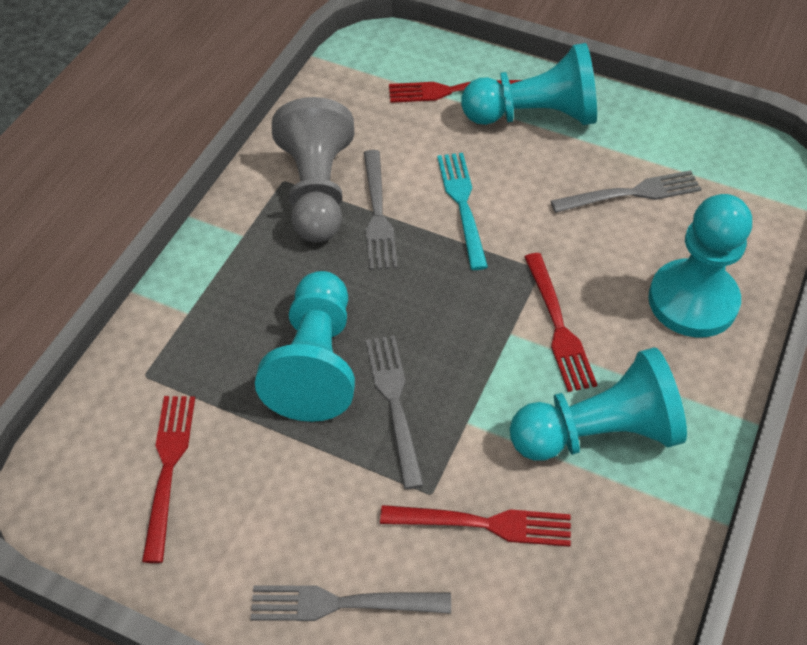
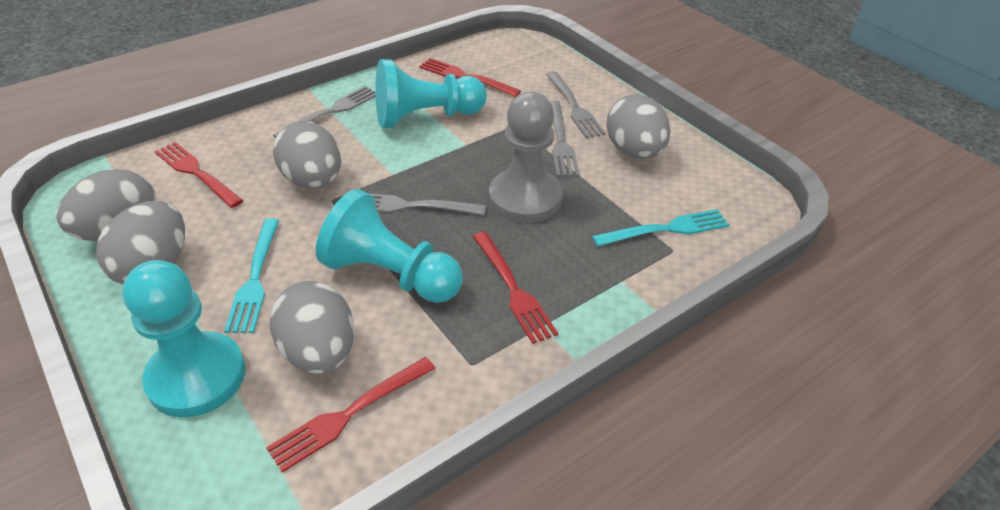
grey egg: 0 -> 5
turquoise fork: 1 -> 2
turquoise pawn: 4 -> 3

